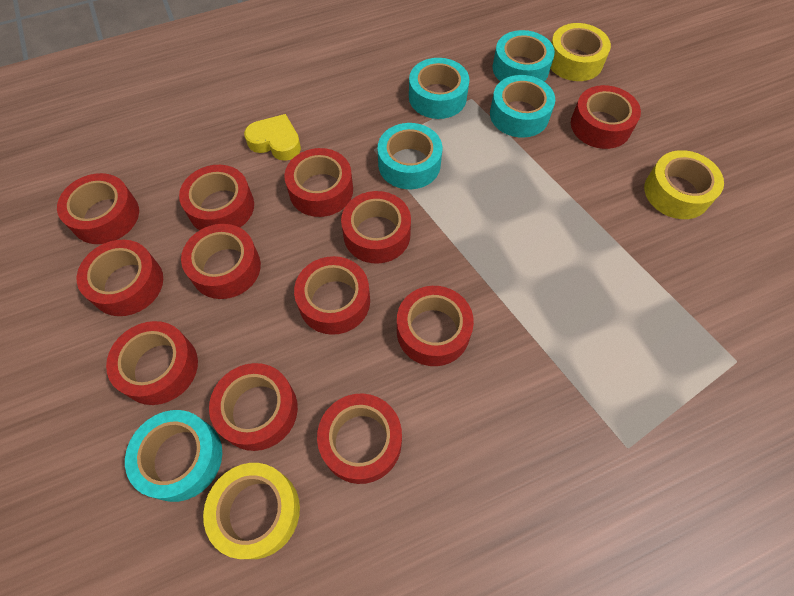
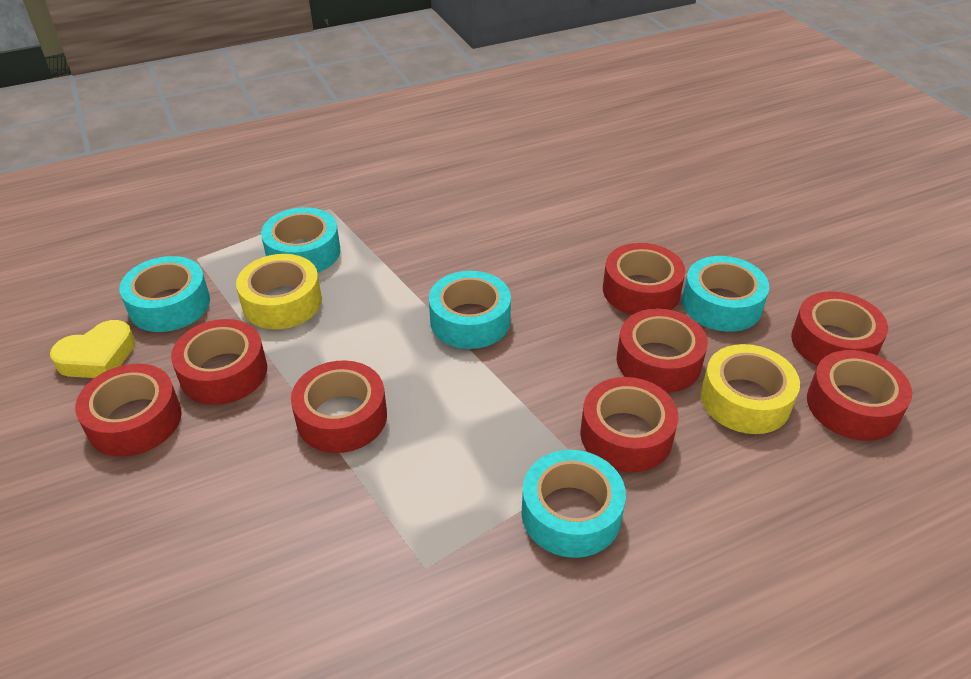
red tape: 12 -> 8
yellow tape: 3 -> 2

